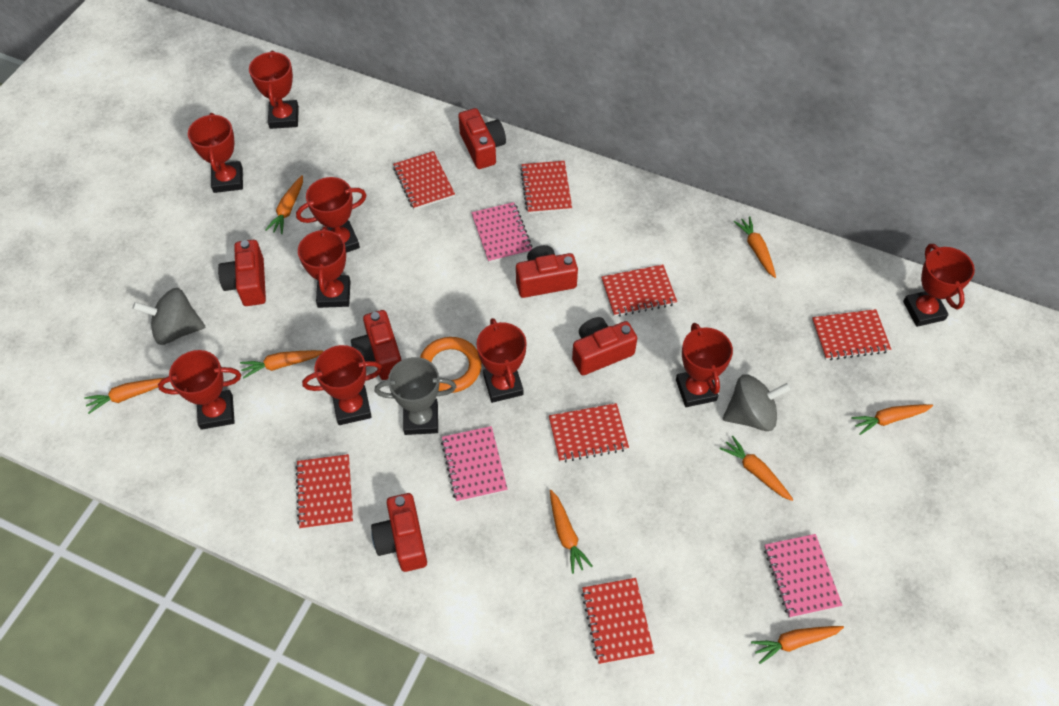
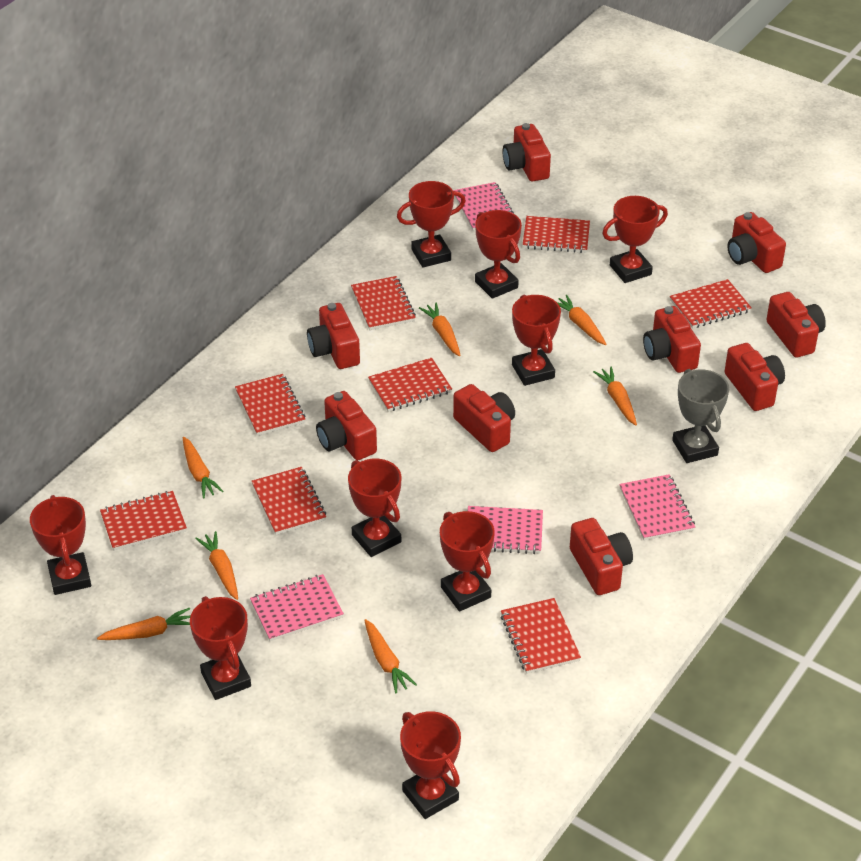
grey spinning top: 2 -> 0
orange carrot: 8 -> 7
orange ring: 1 -> 0
pink notebook: 3 -> 4
red camera: 6 -> 9
red notebook: 7 -> 8

